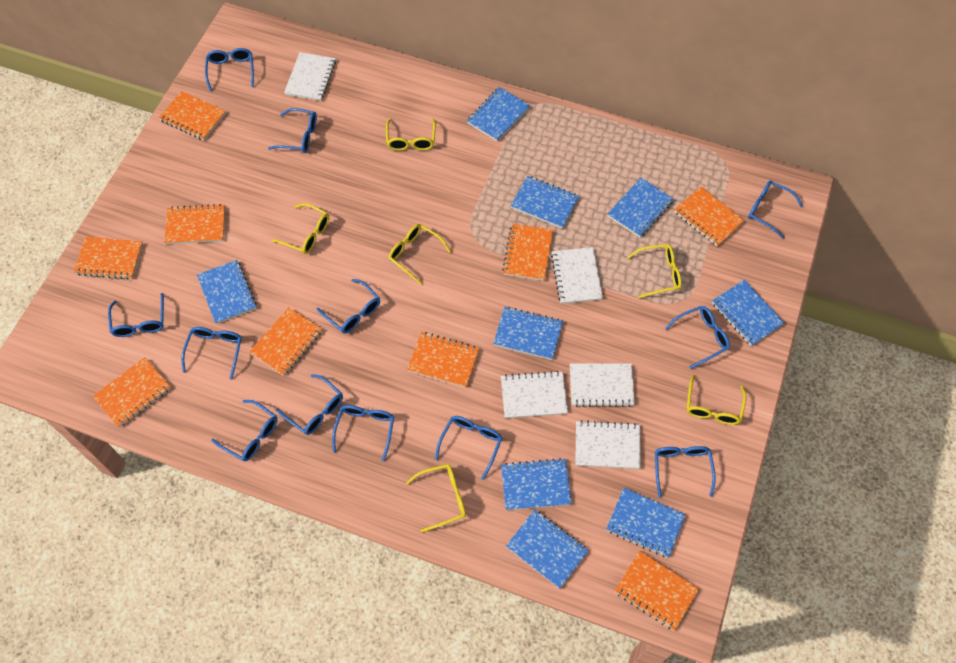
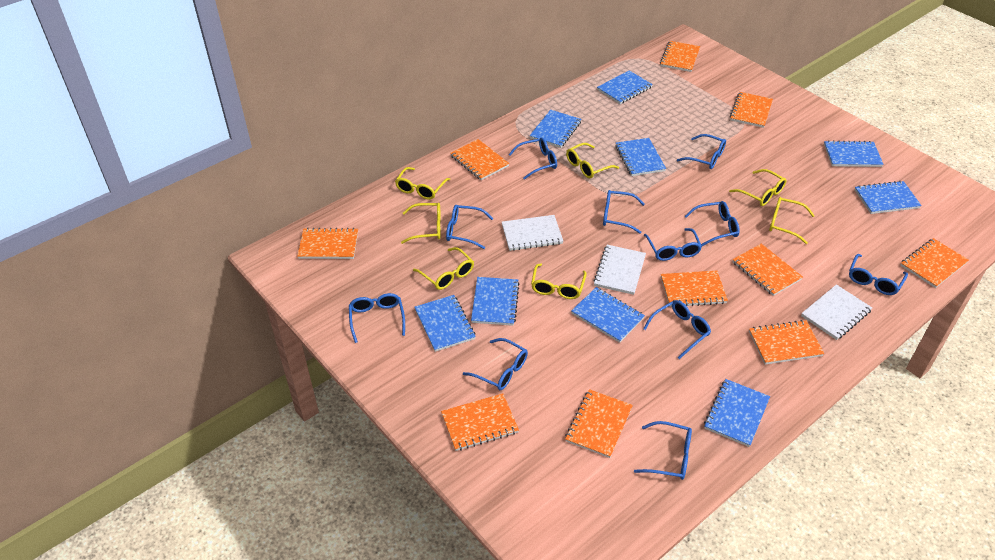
blue glasses: 12 -> 11
orange notebook: 9 -> 10
white notebook: 5 -> 3
yellow glasses: 6 -> 7

